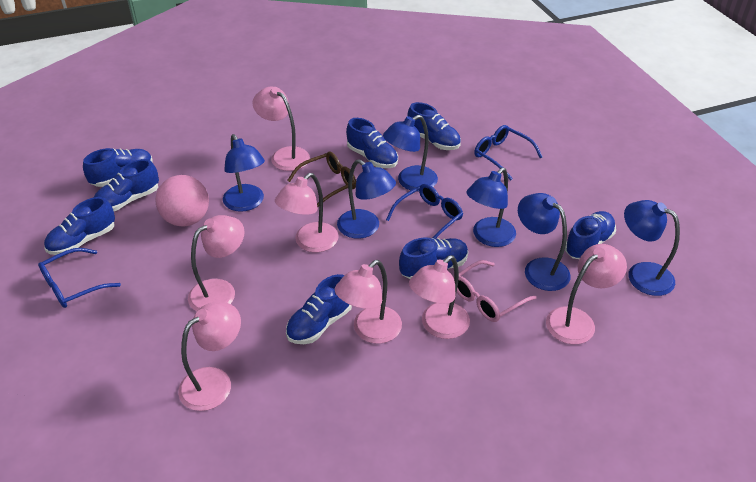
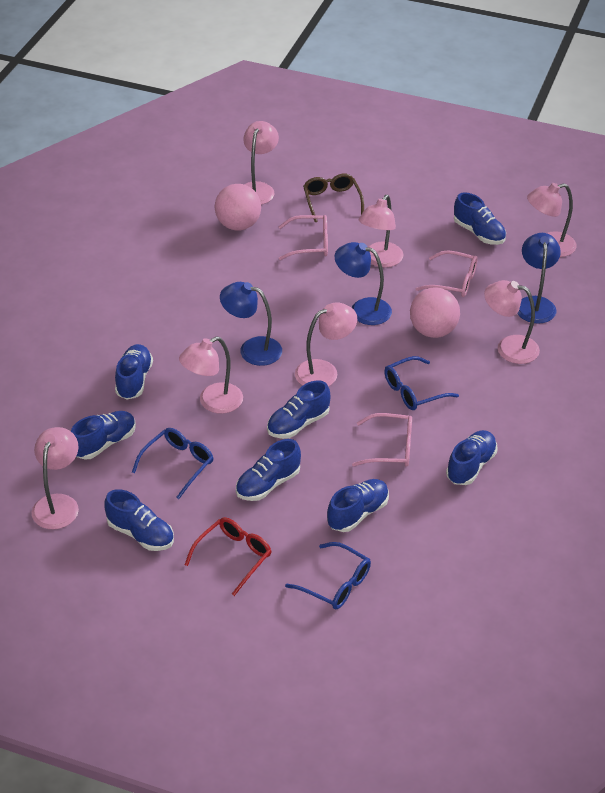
blue lamp: 6 -> 3
pink ball: 1 -> 2
pink glasses: 1 -> 3
red glasses: 0 -> 1

